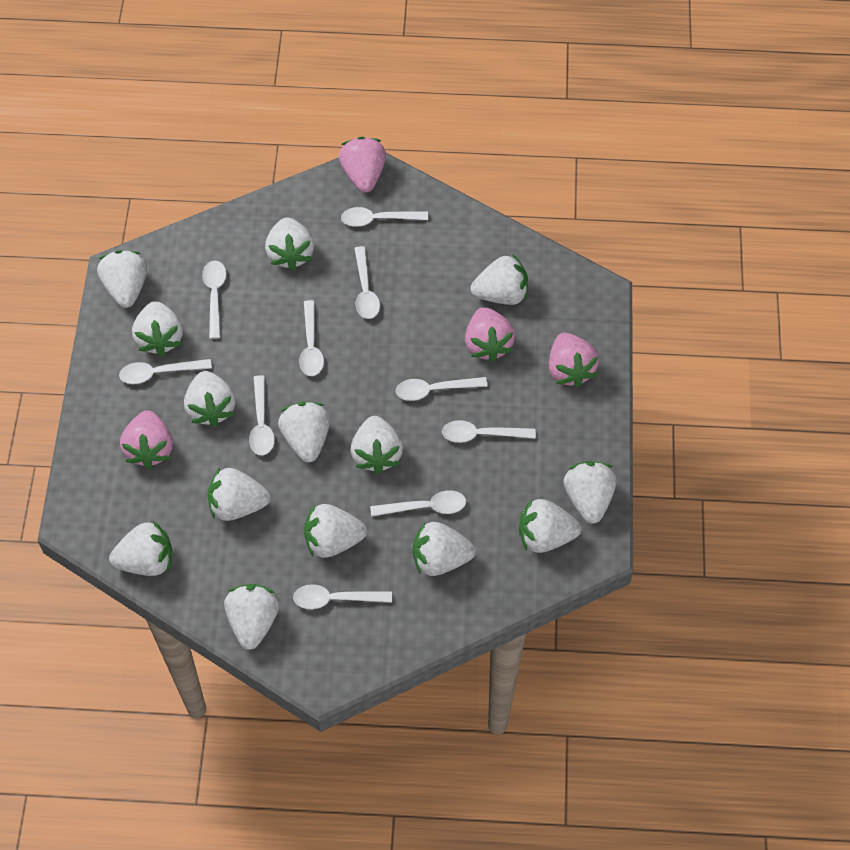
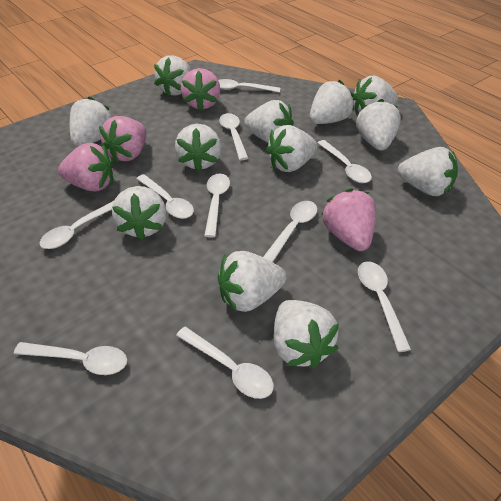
white strawberry: 14 -> 12

